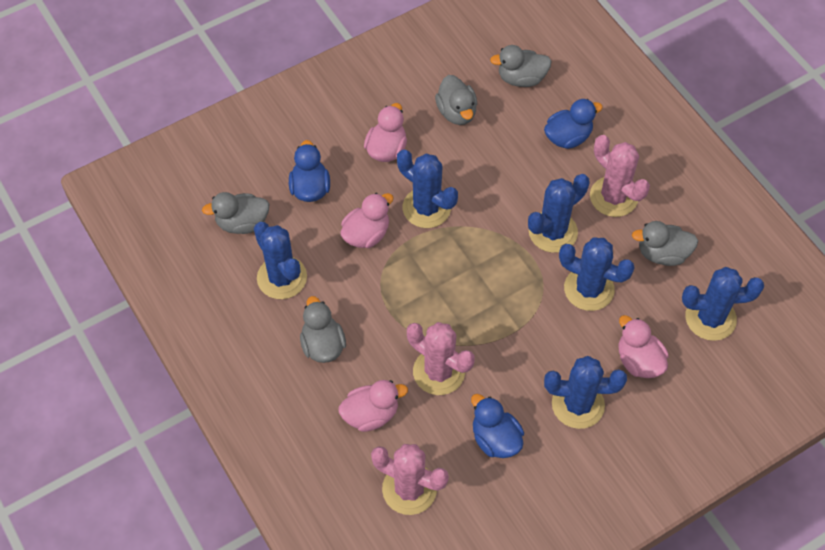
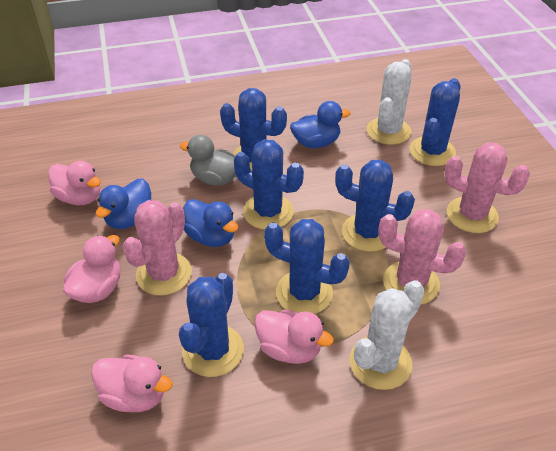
grey duck: 5 -> 1
white cactus: 0 -> 2

